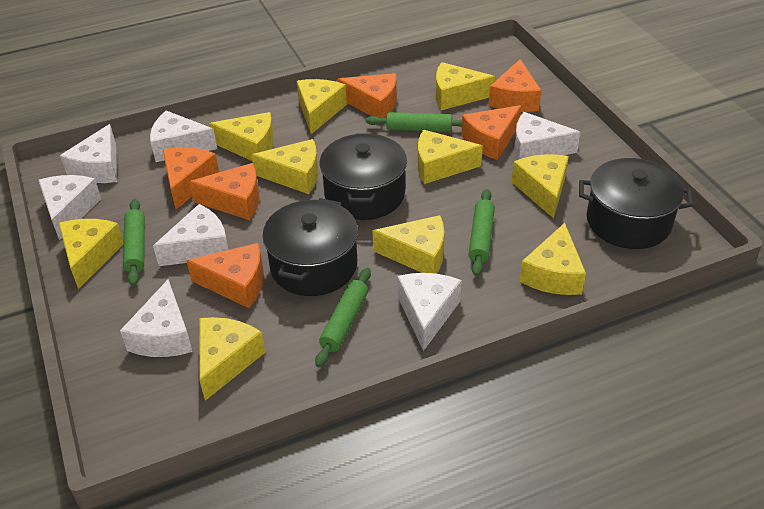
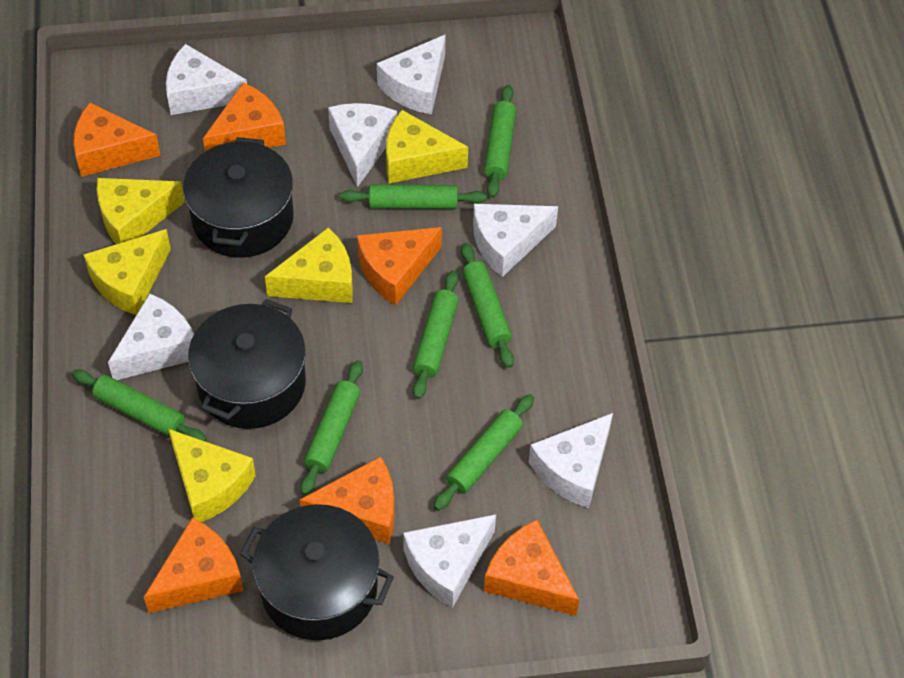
green rolling pin: 4 -> 7
yellow cheese: 10 -> 5

